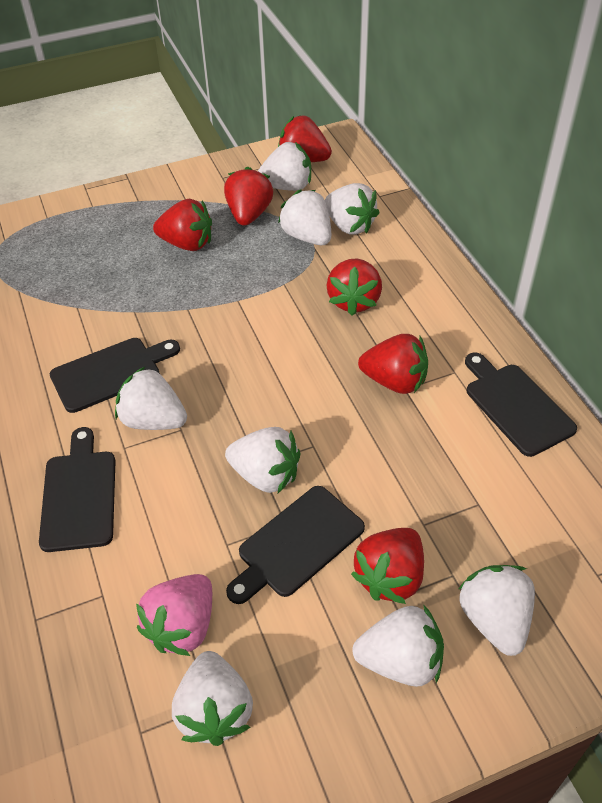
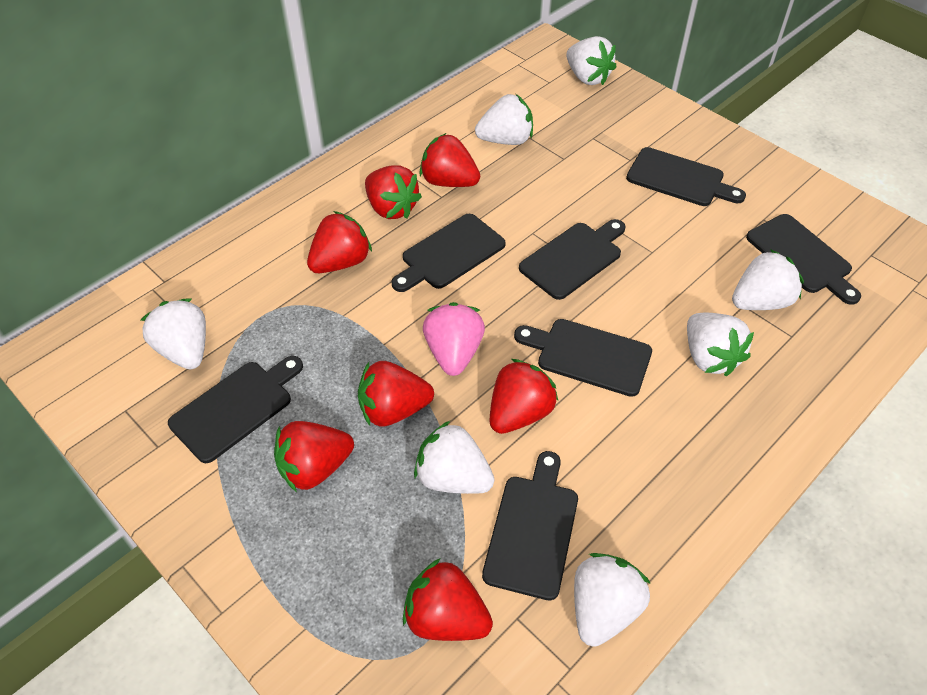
black cutting board: 4 -> 7
red strawberry: 6 -> 7
white strawberry: 8 -> 7

